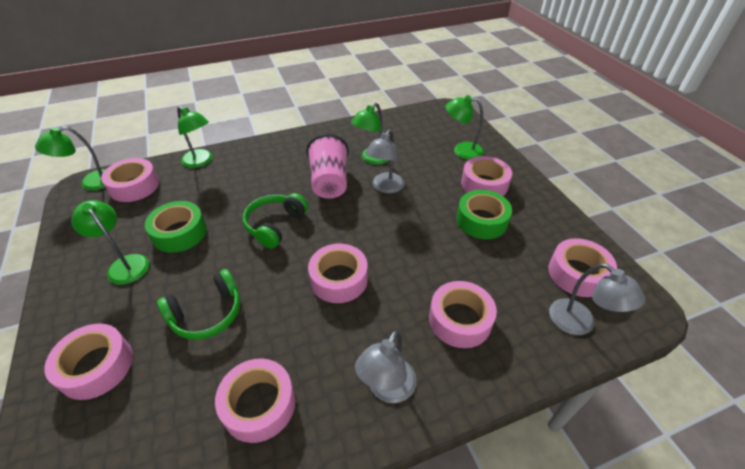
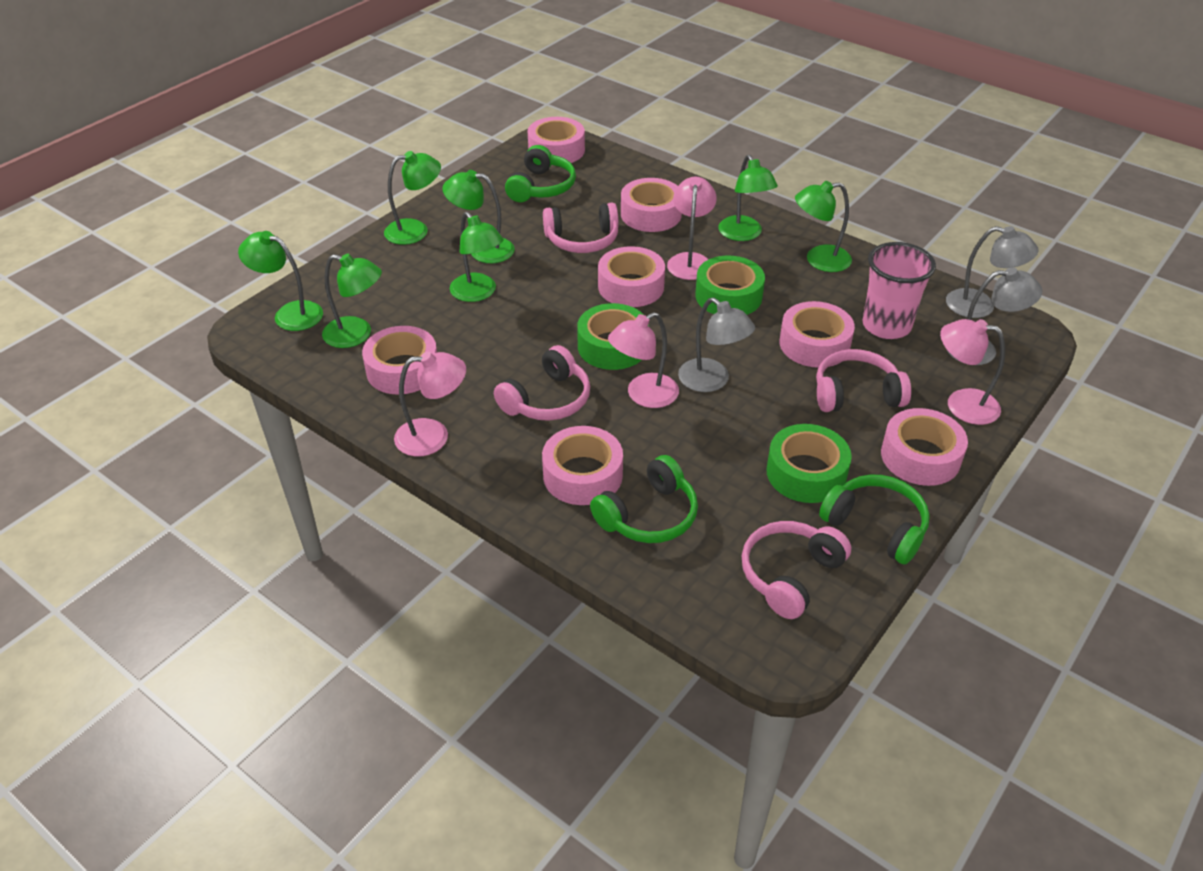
green headphones: 2 -> 3
green lamp: 5 -> 7
green tape: 2 -> 3
pink headphones: 0 -> 4
pink lamp: 0 -> 4

